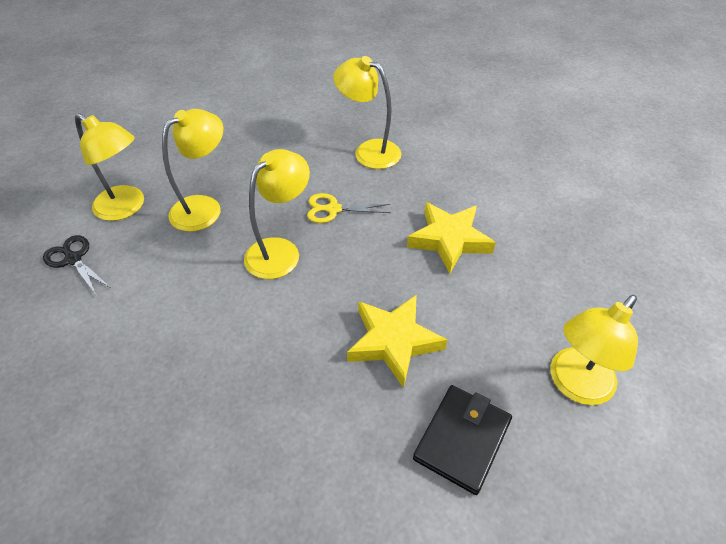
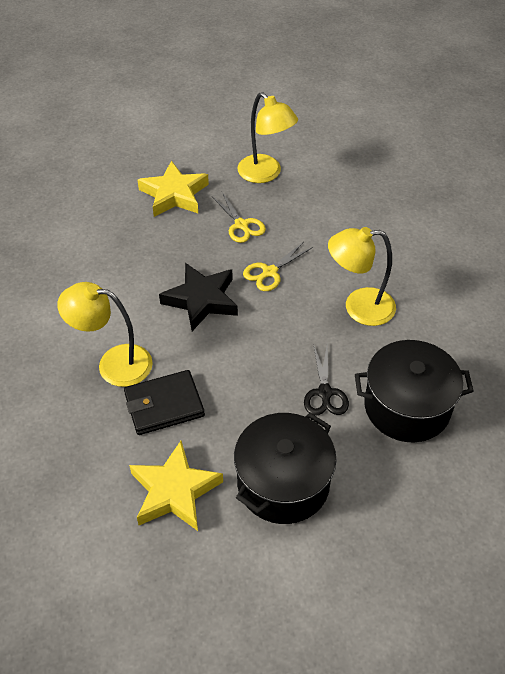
black pot: 0 -> 2
black star: 0 -> 1
yellow lamp: 5 -> 3
yellow scissors: 1 -> 2

